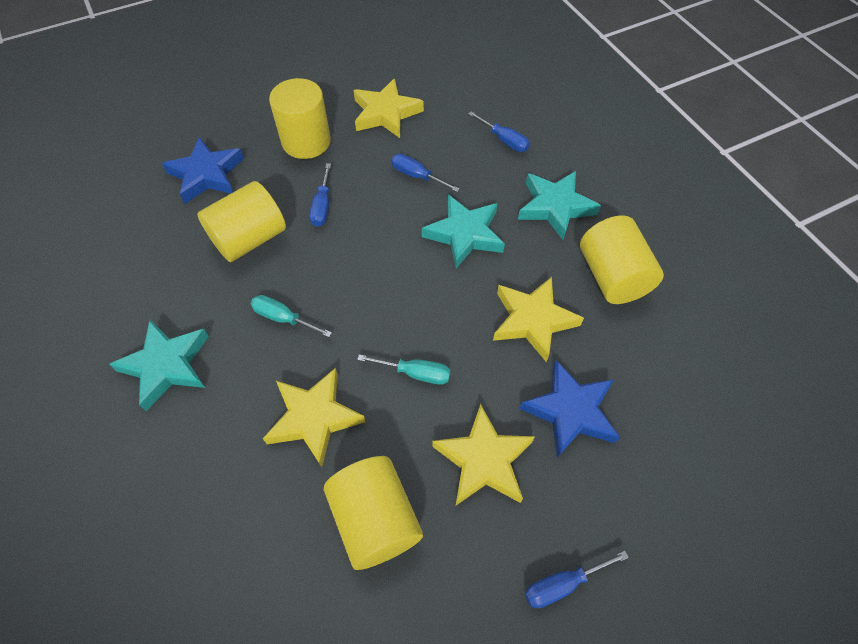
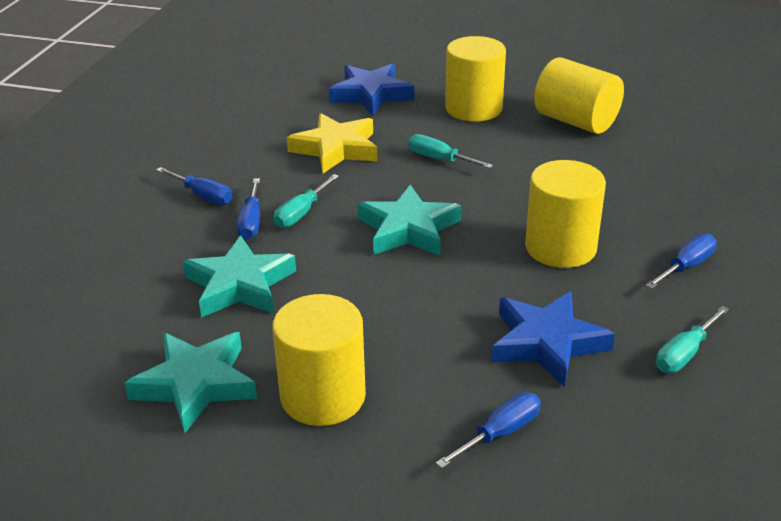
turquoise screwdriver: 2 -> 3
yellow star: 4 -> 1

